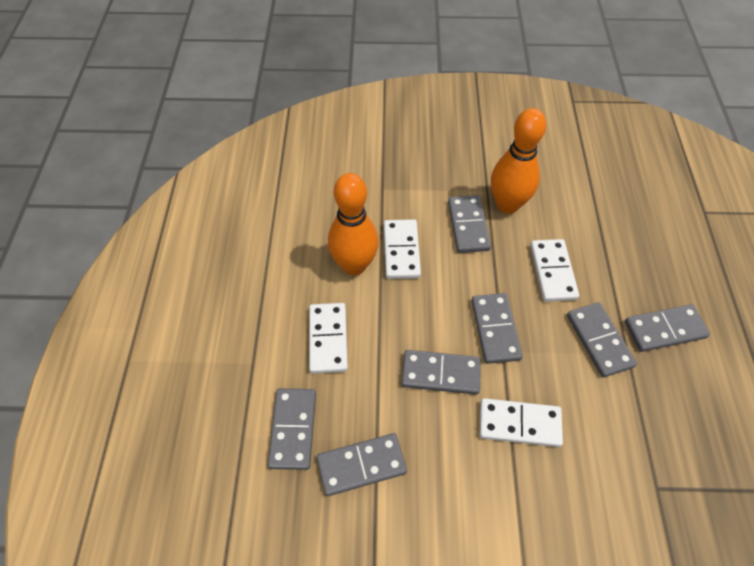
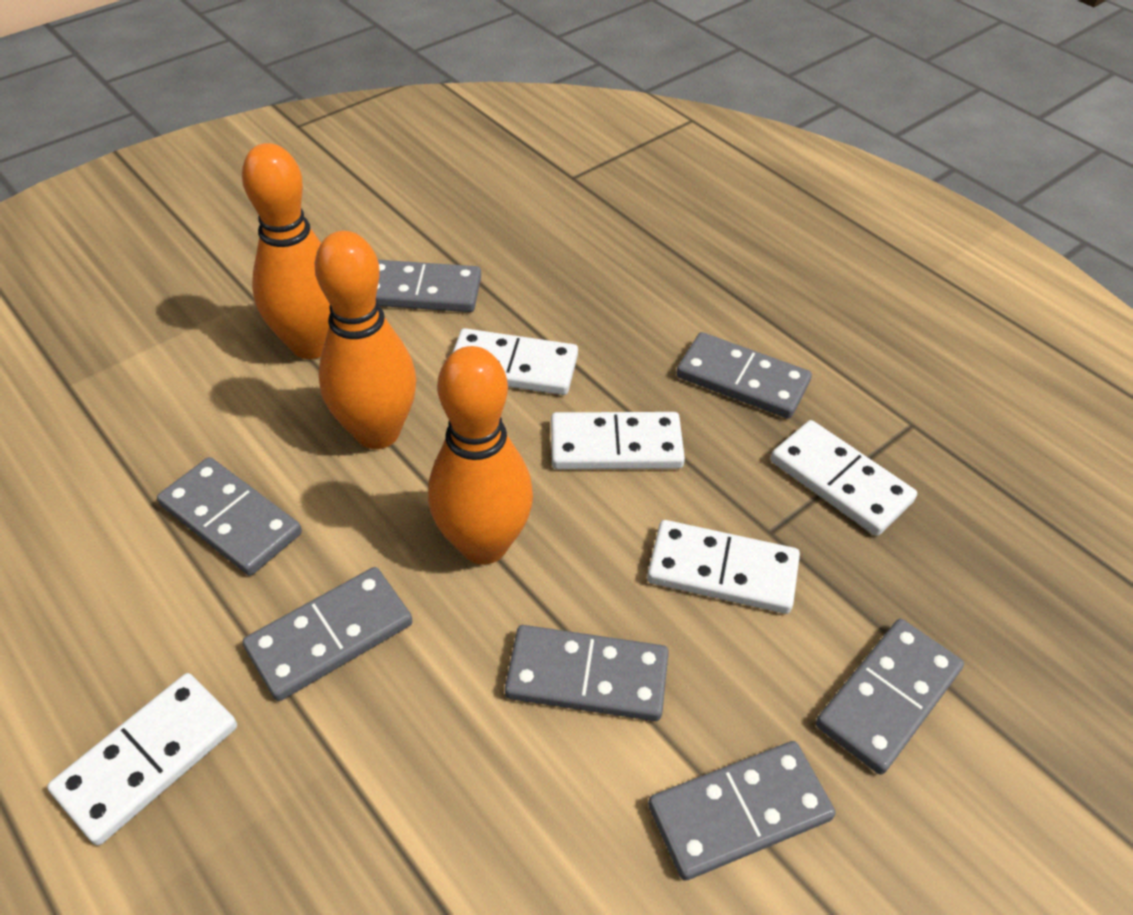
orange bowling pin: 2 -> 3
white domino: 4 -> 5

